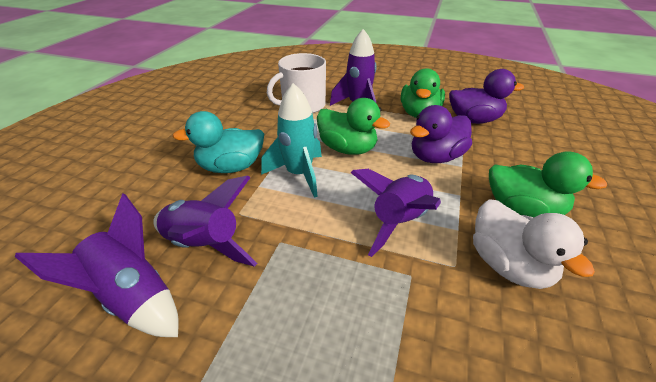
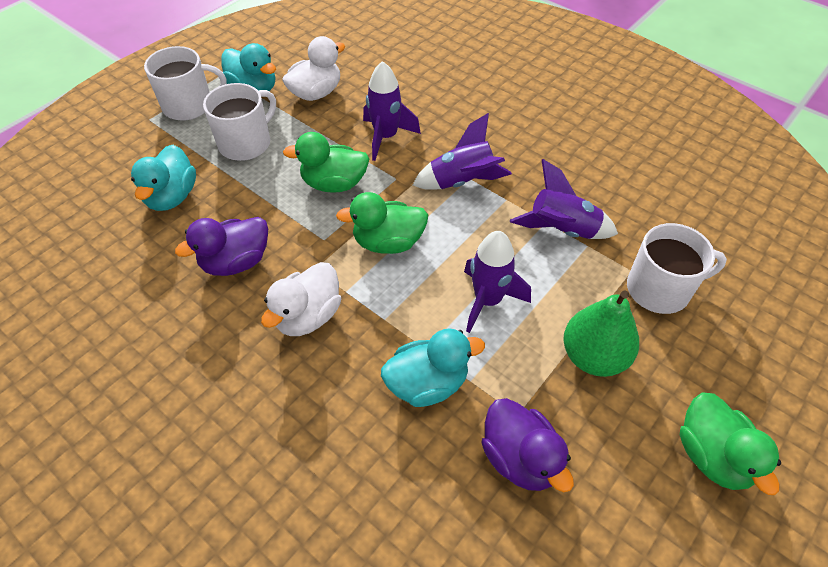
green pear: 0 -> 1
turquoise duck: 1 -> 3
turquoise rocket: 1 -> 0
white duck: 1 -> 2
white mug: 1 -> 3

